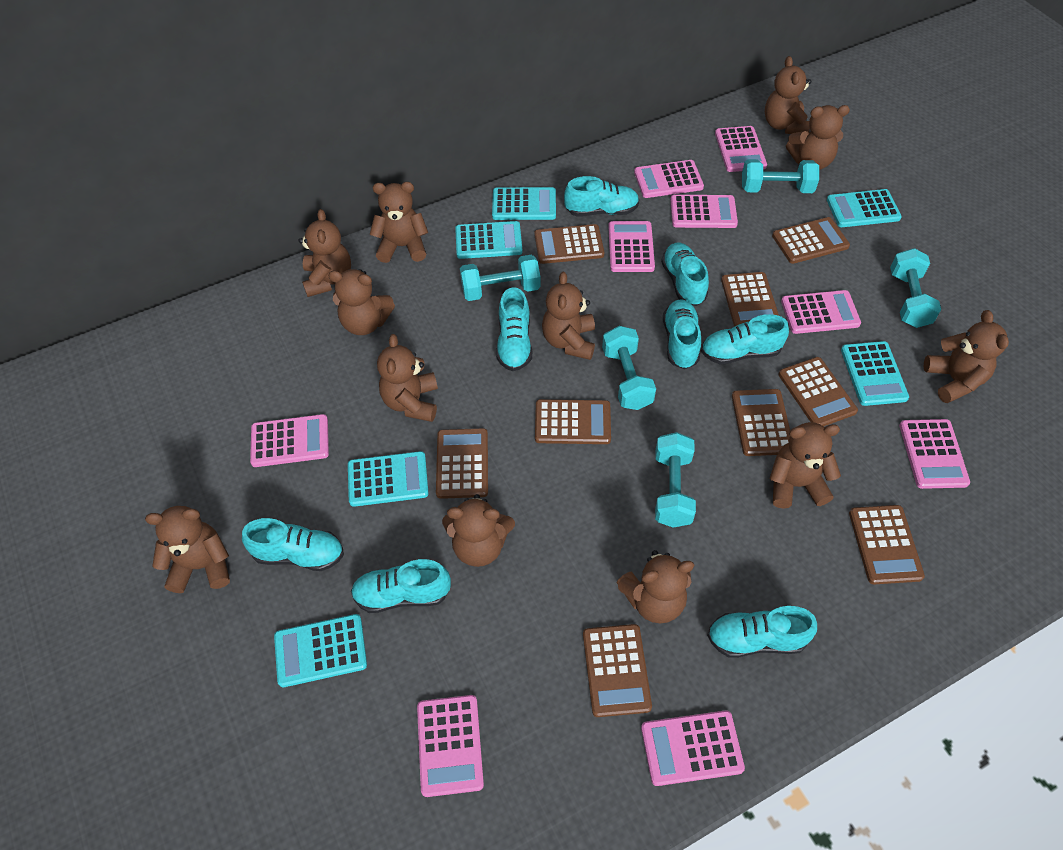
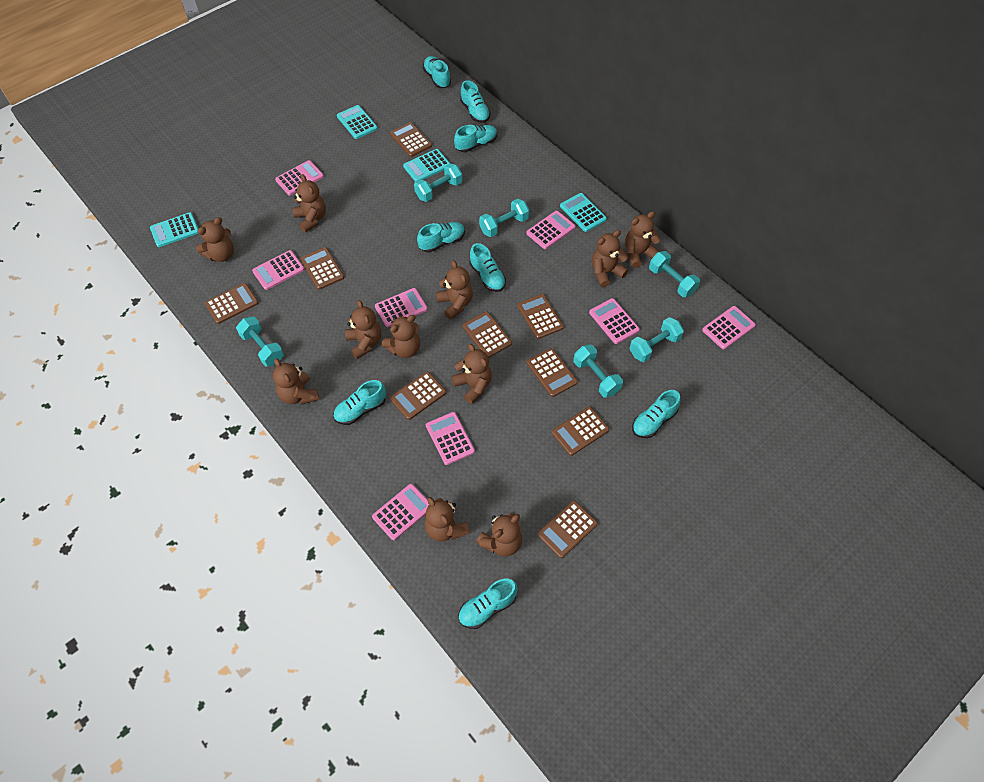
brown teddy bear: 12 -> 11
pink calculator: 9 -> 8
turquoise calculator: 6 -> 4
turquoise dumbbell: 5 -> 6

